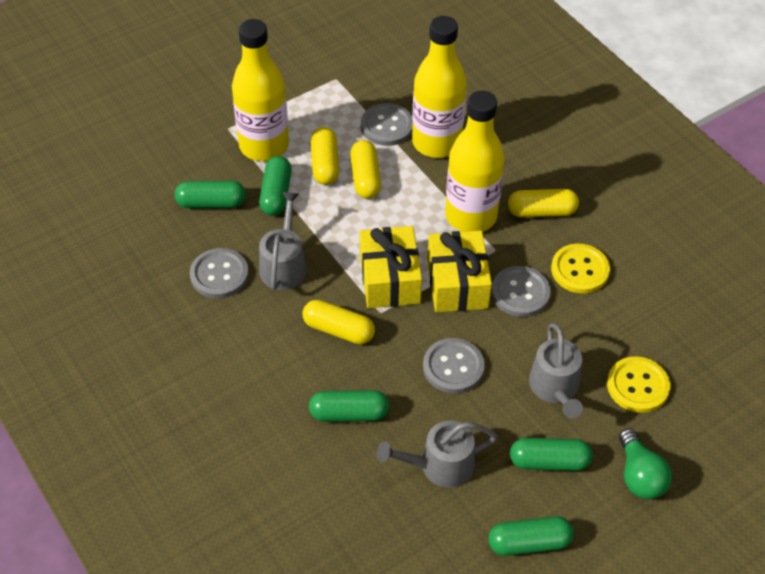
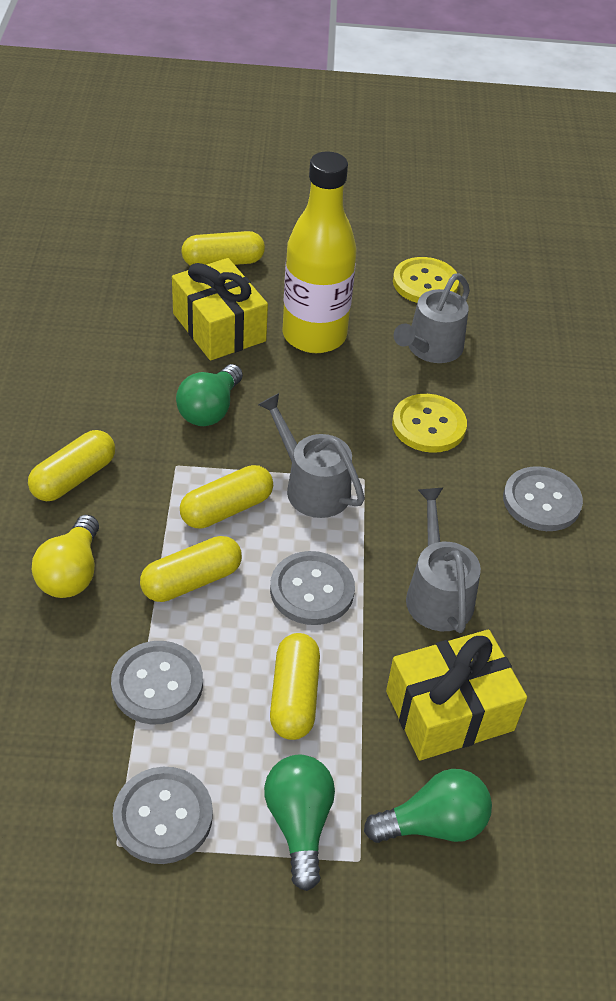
green capsule: 5 -> 0
green light bulb: 1 -> 3
yellow bottle: 3 -> 1
yellow capsule: 4 -> 5
yellow light bulb: 0 -> 1

